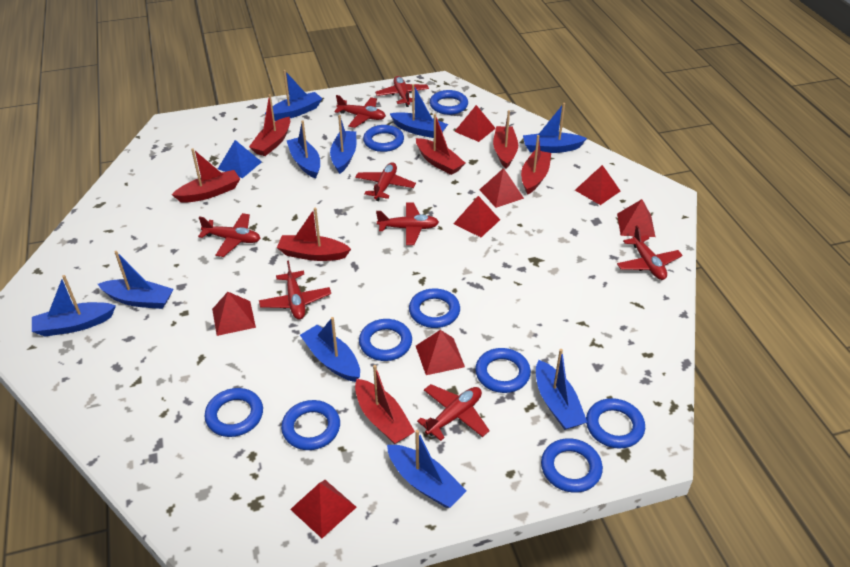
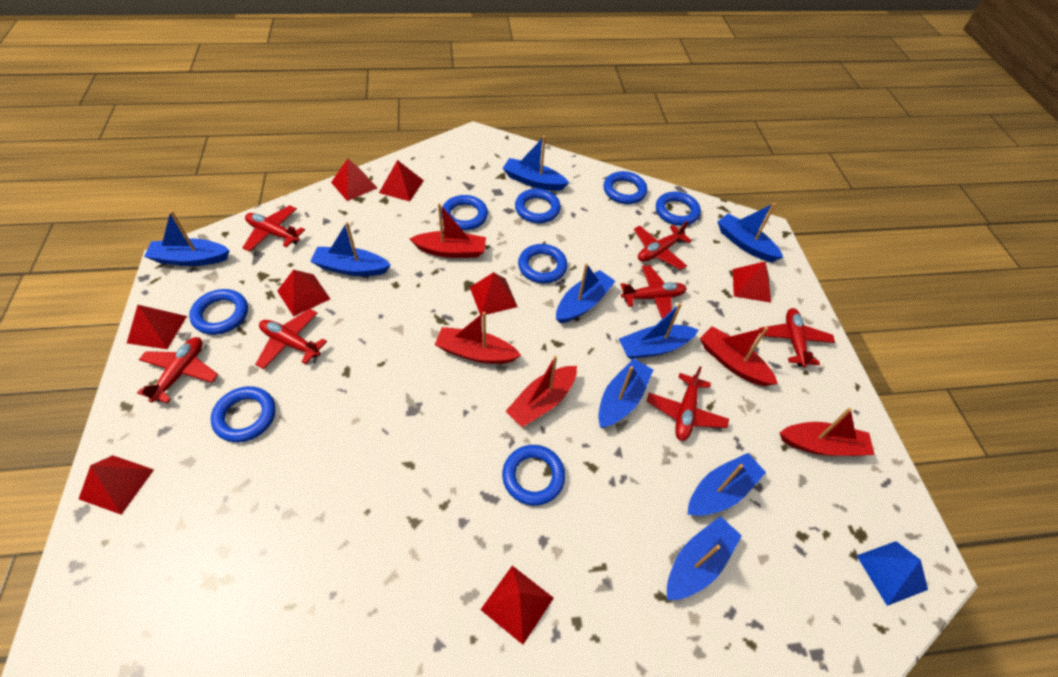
blue boat: 10 -> 9
blue ring: 9 -> 8
red boat: 7 -> 5
red plane: 8 -> 7

